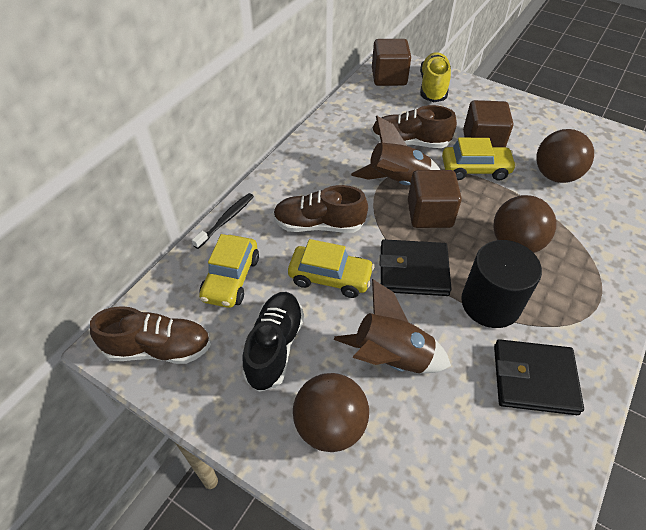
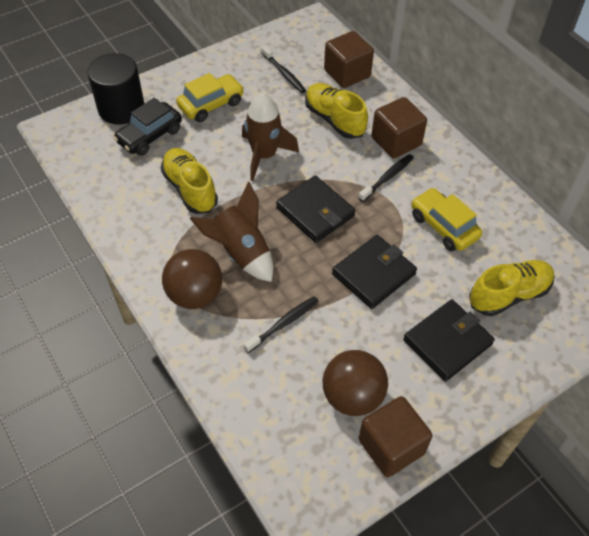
black car: 0 -> 1
black shoe: 1 -> 0
black toothbrush: 1 -> 3
black wallet: 2 -> 3
brown ball: 3 -> 2
brown shoe: 3 -> 0
yellow car: 3 -> 2
yellow shoe: 1 -> 3

